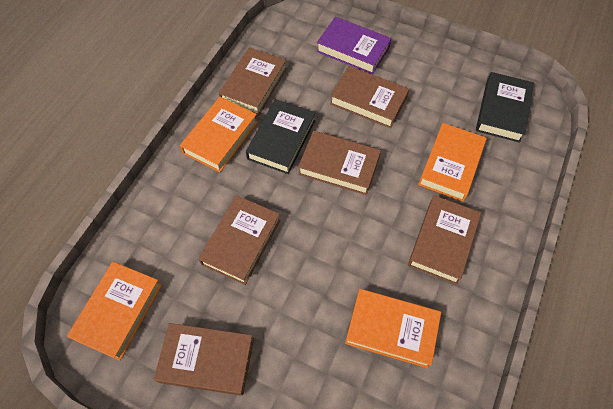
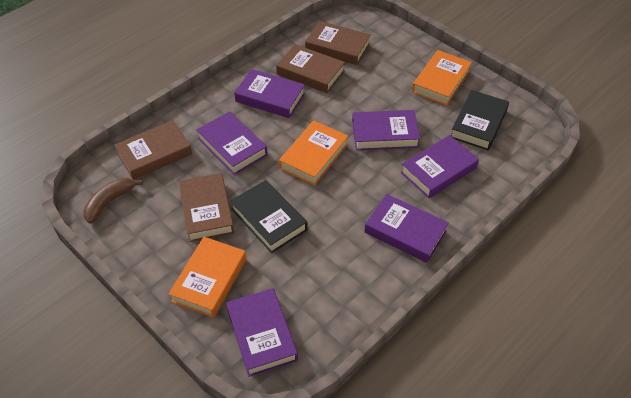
brown banana: 0 -> 1
brown book: 6 -> 4
orange book: 4 -> 3
purple book: 1 -> 6

